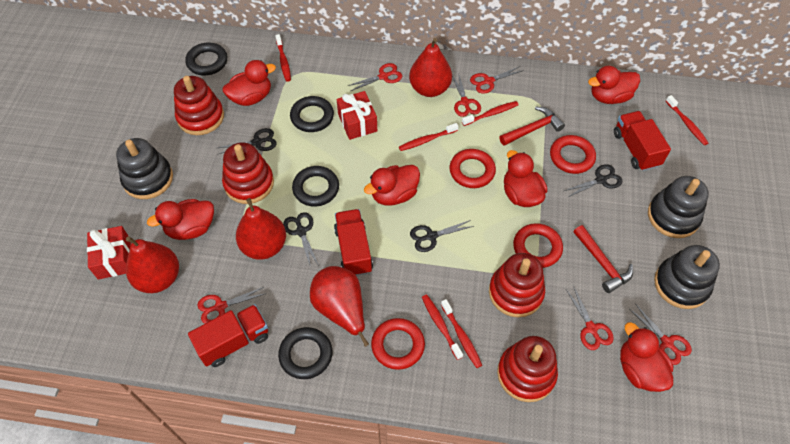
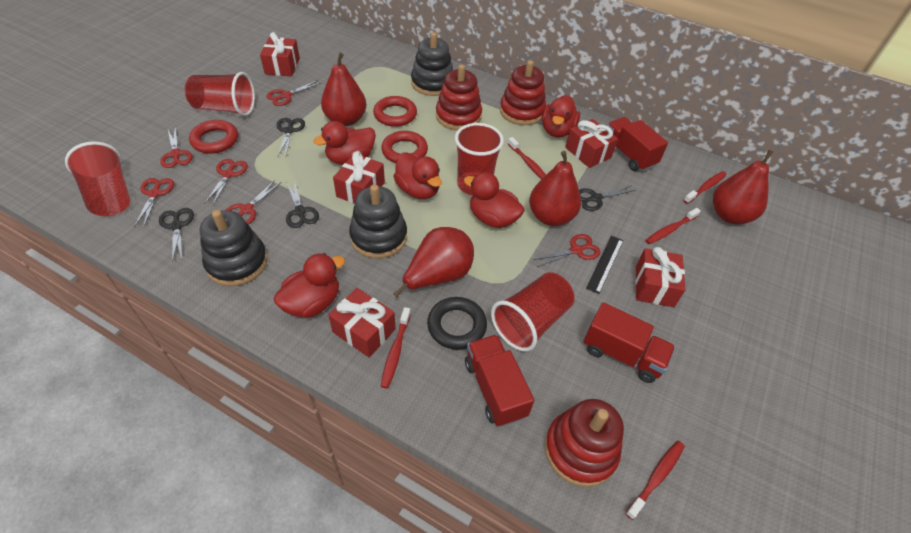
black ring: 4 -> 1
black ruler: 0 -> 1
red cup: 0 -> 4
red duck: 6 -> 5
red gift: 2 -> 5
red hammer: 2 -> 0
red ring: 4 -> 3
red stacking toy: 4 -> 3
red toothbrush: 6 -> 5

